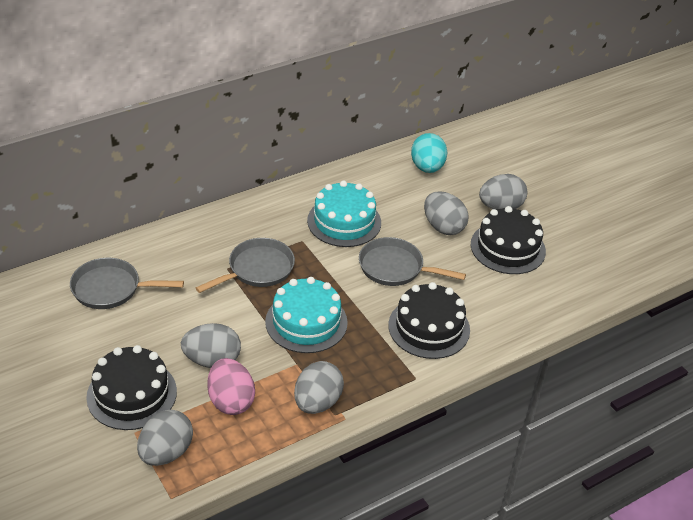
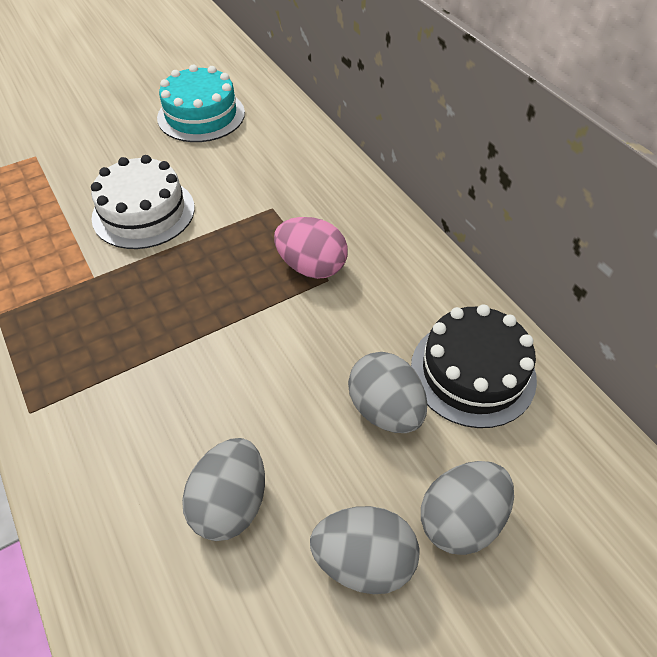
black cake: 3 -> 1
grey egg: 5 -> 4
grey pan: 3 -> 0
turquoise cake: 2 -> 1
turquoise egg: 1 -> 0
white cake: 0 -> 1

